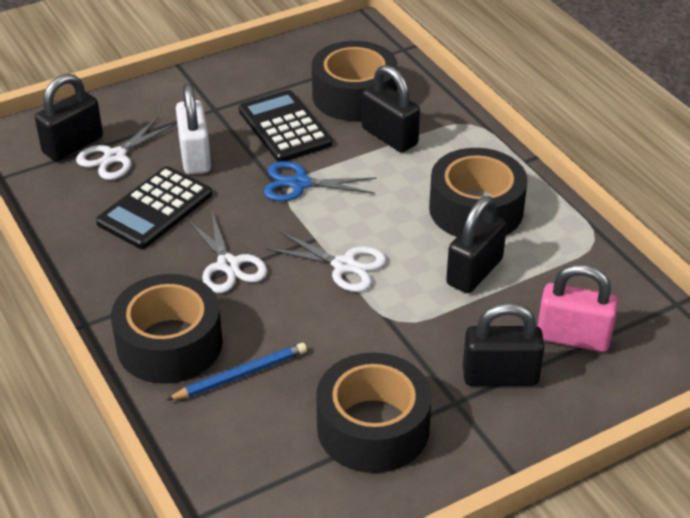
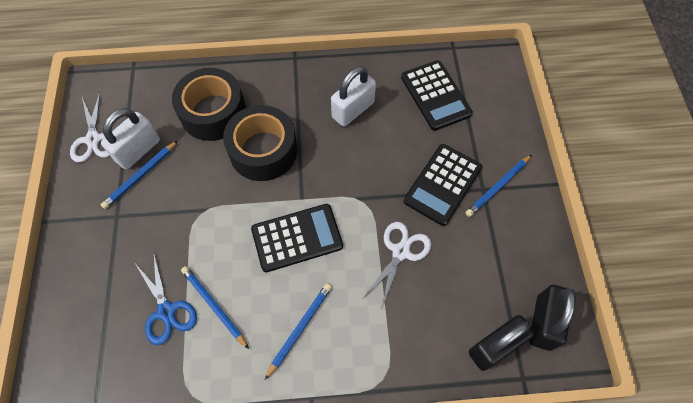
black calculator: 2 -> 3
black padlock: 4 -> 2
black tape: 4 -> 2
blue pencil: 1 -> 4
pink padlock: 1 -> 0
white padlock: 1 -> 2
white scissors: 3 -> 2

